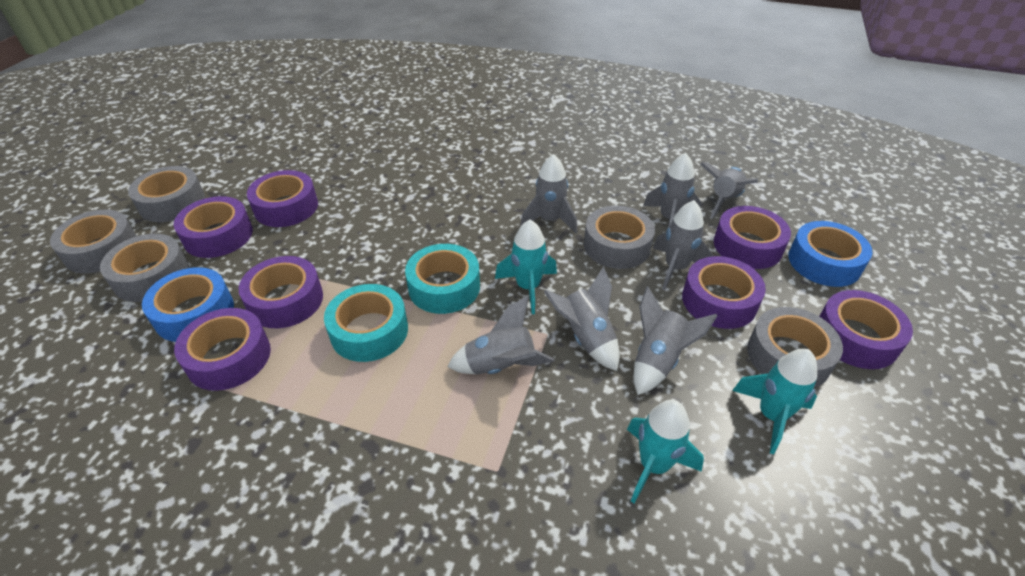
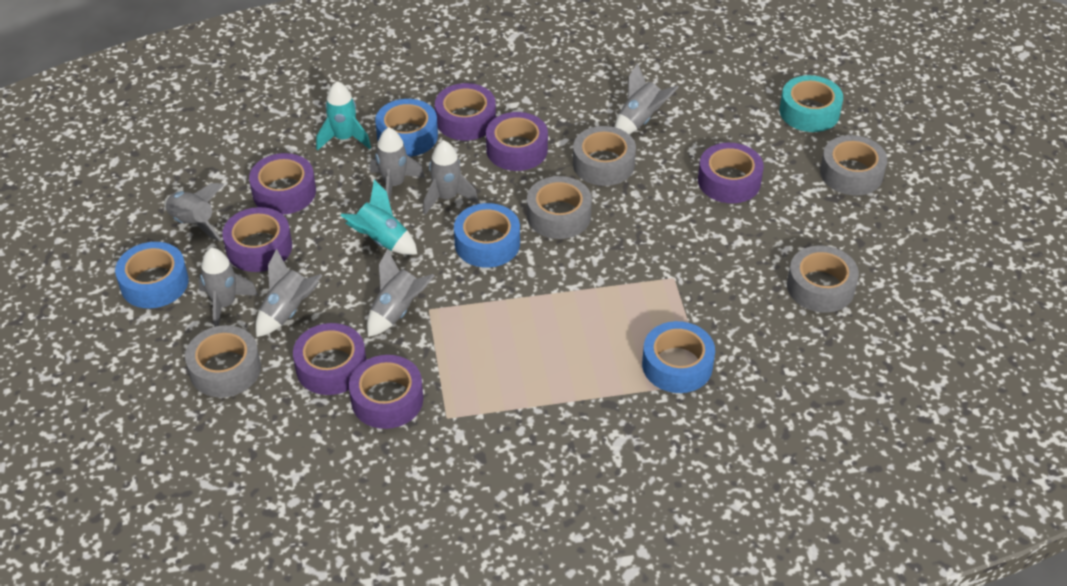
blue tape: 2 -> 4
turquoise rocket: 3 -> 2
turquoise tape: 2 -> 1

